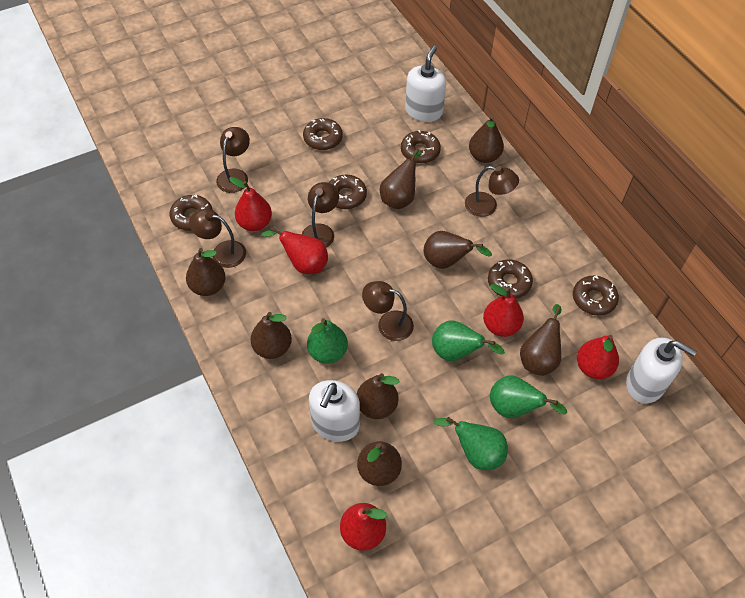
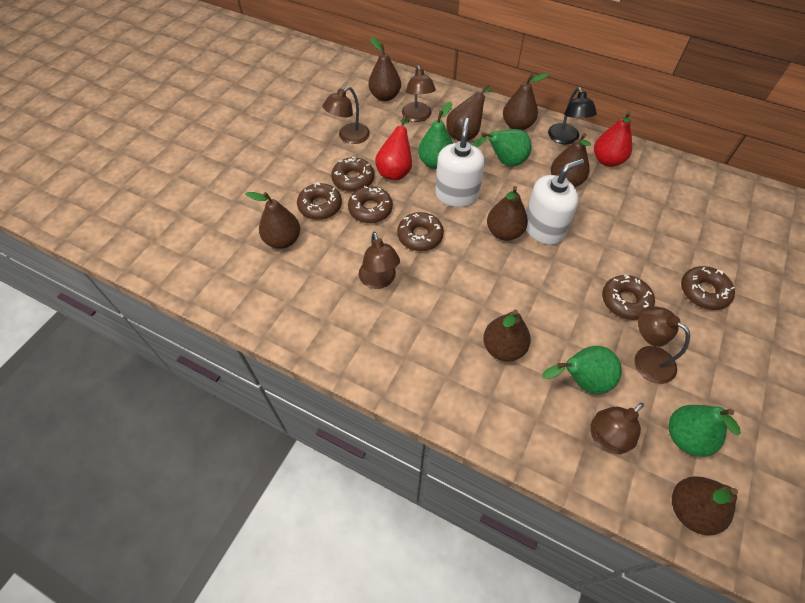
black lamp: 0 -> 1
red pear: 5 -> 2
white soap dispenser: 3 -> 2

